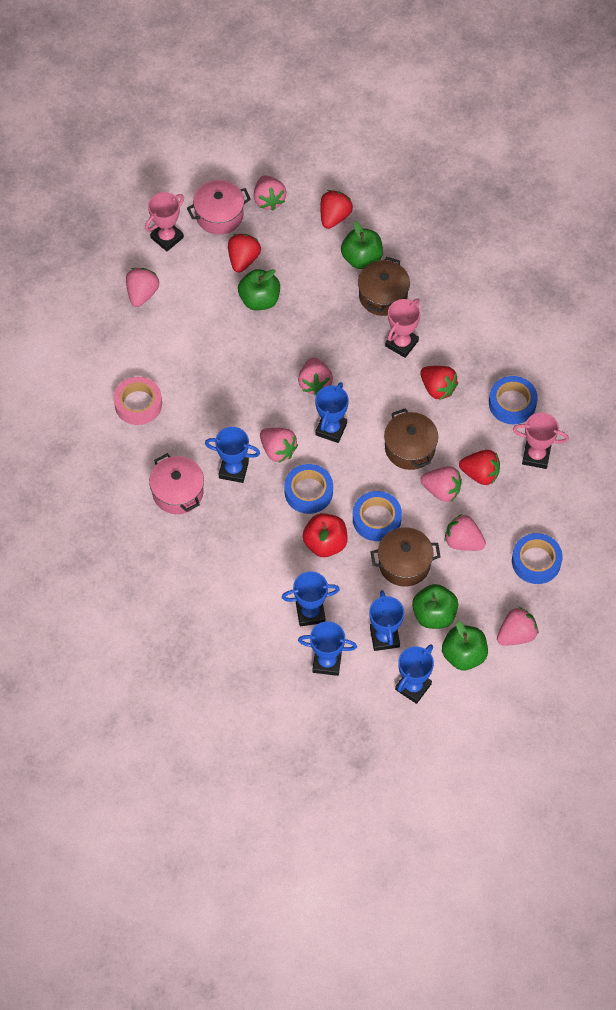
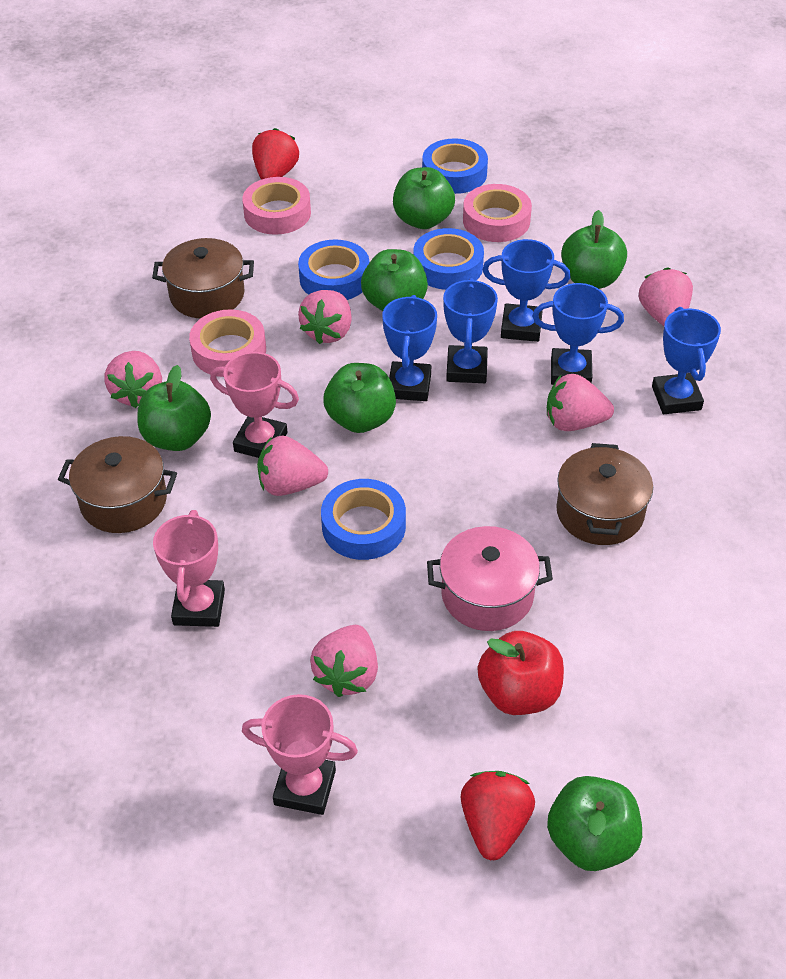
blue trophy: 6 -> 5
green apple: 4 -> 6
pink pot: 2 -> 1
pink strawberry: 7 -> 6
pink tape: 1 -> 3
red strawberry: 4 -> 2

